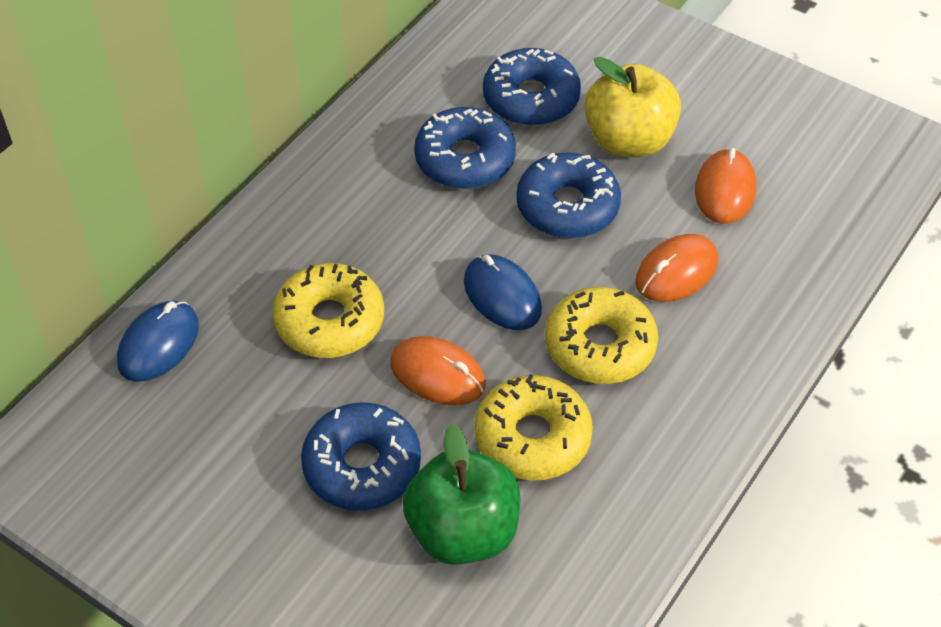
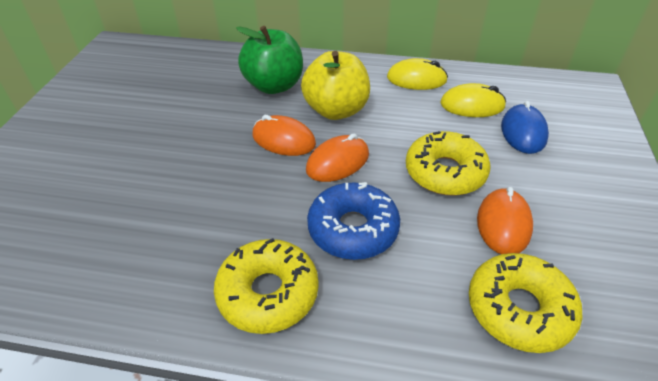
blue donut: 4 -> 1
blue mouse: 2 -> 1
yellow mouse: 0 -> 2

